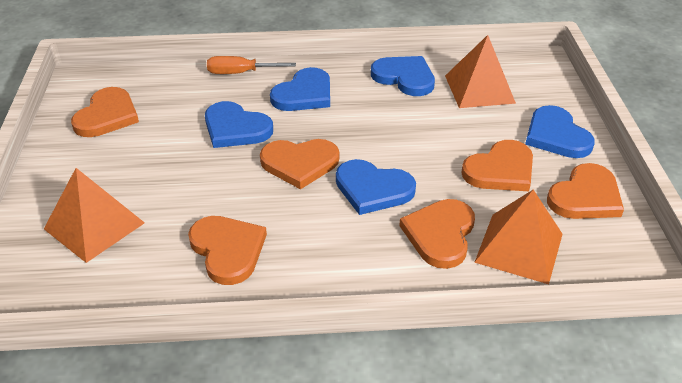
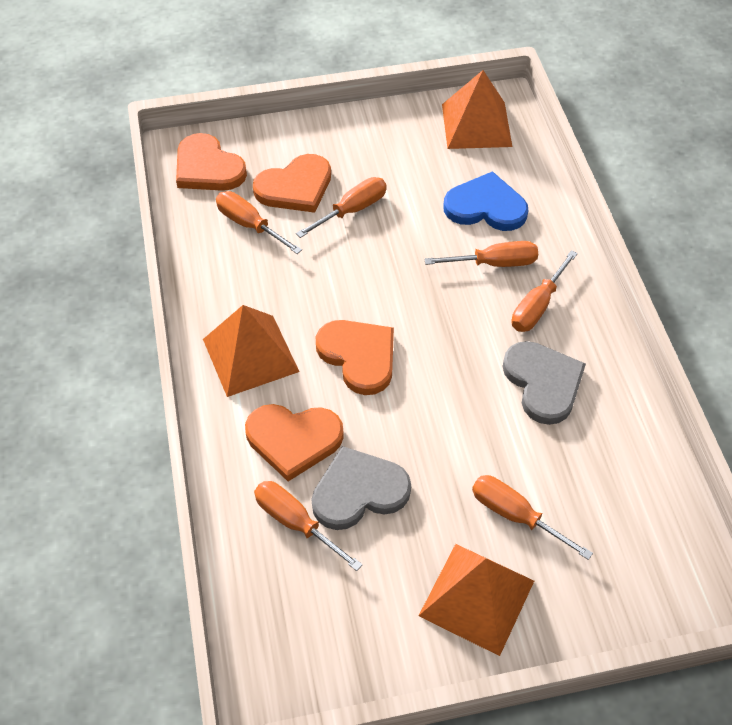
blue heart: 5 -> 1
grey heart: 0 -> 2
orange heart: 6 -> 4
orange screwdriver: 1 -> 6

